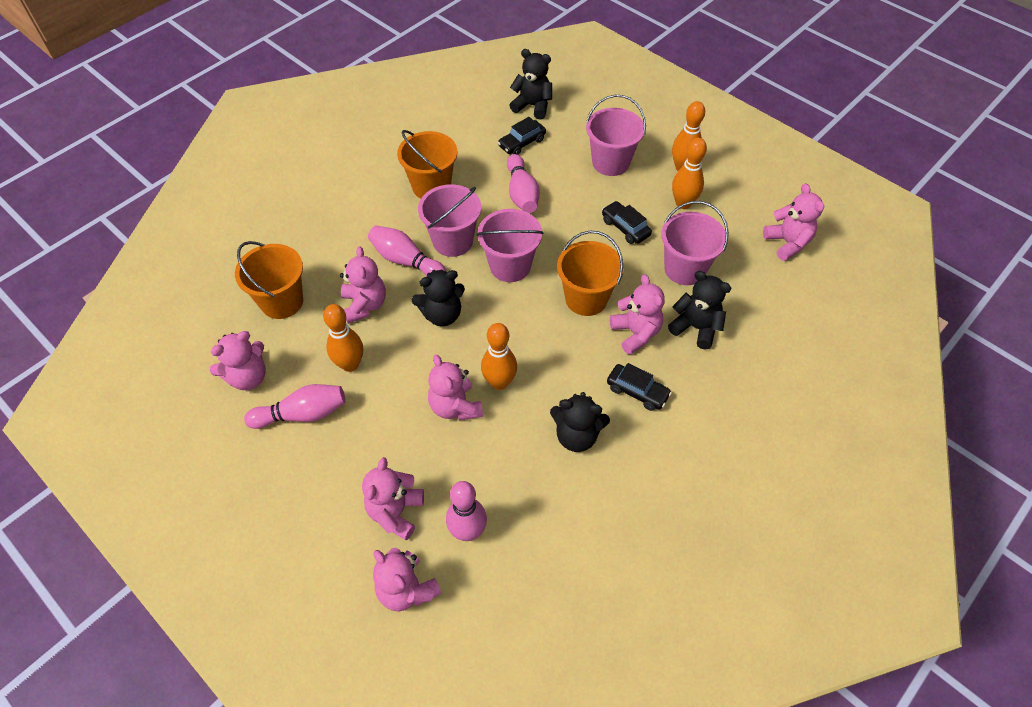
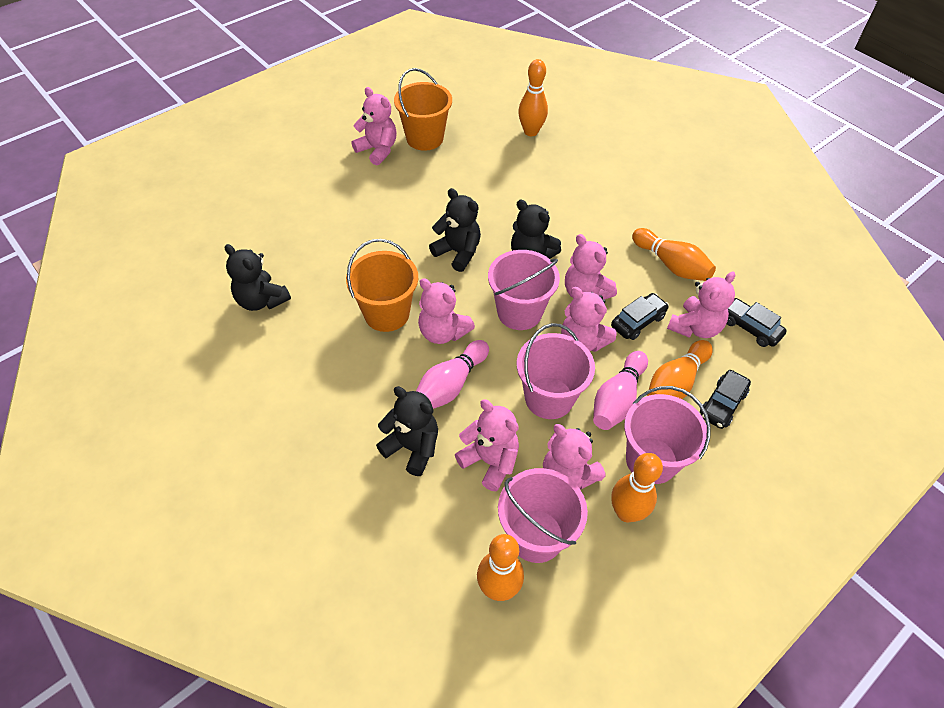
orange bowling pin: 4 -> 5
orange bucket: 3 -> 2
pink bowling pin: 4 -> 2

